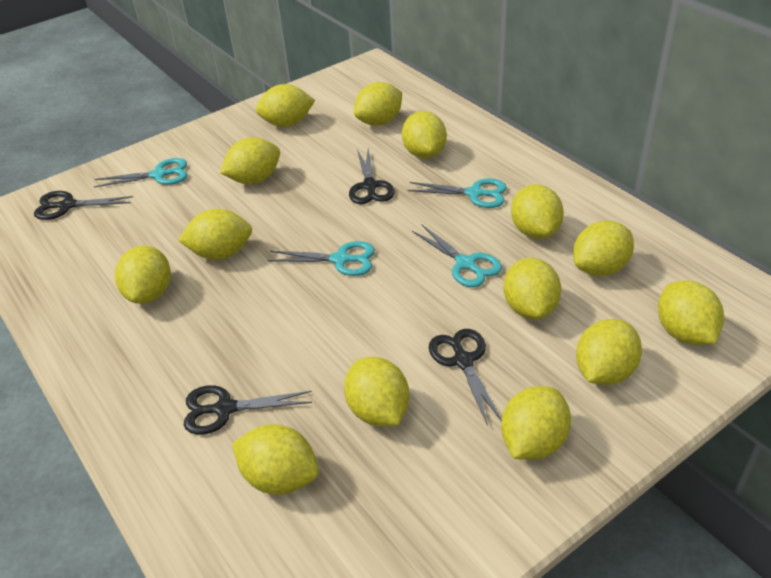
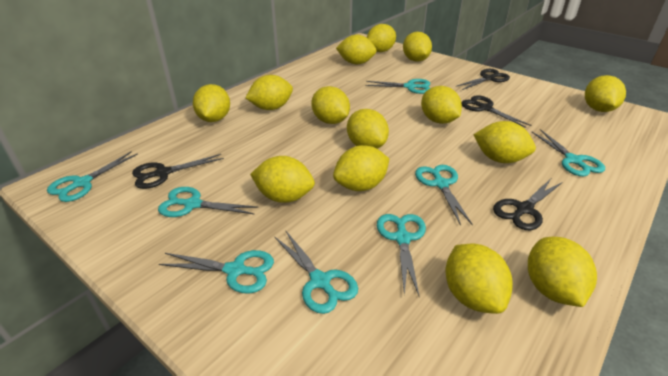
turquoise scissors: 4 -> 8

